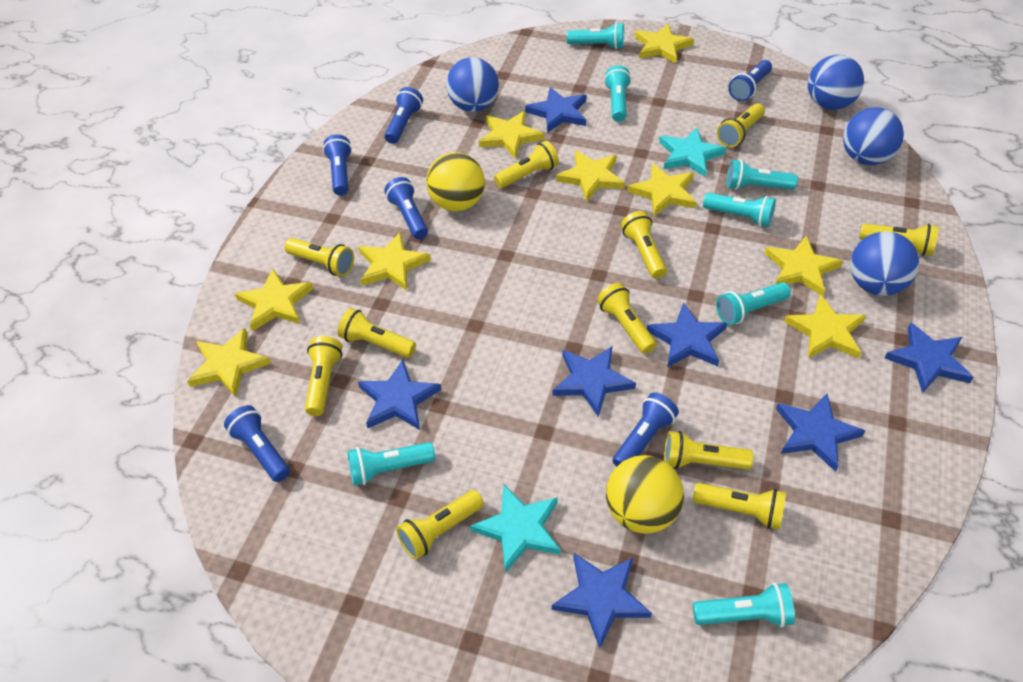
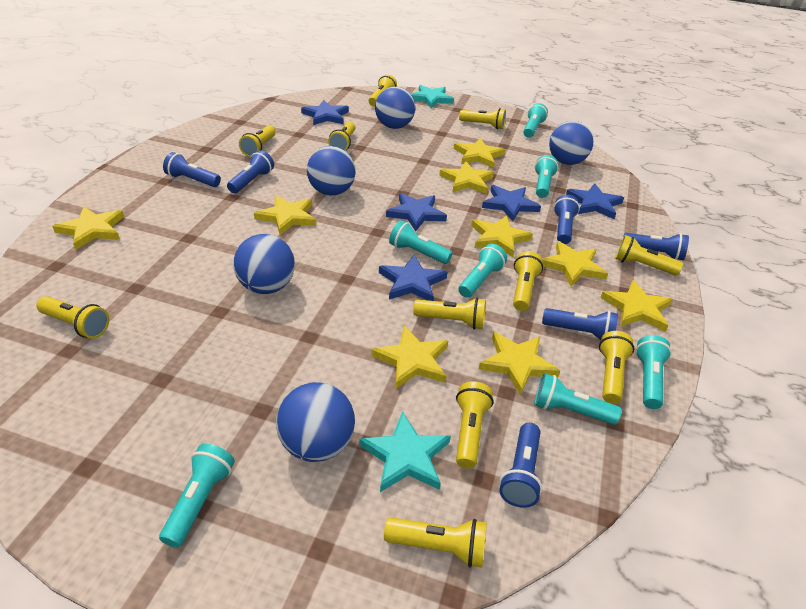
blue ball: 4 -> 5
blue star: 7 -> 5
yellow ball: 2 -> 0

